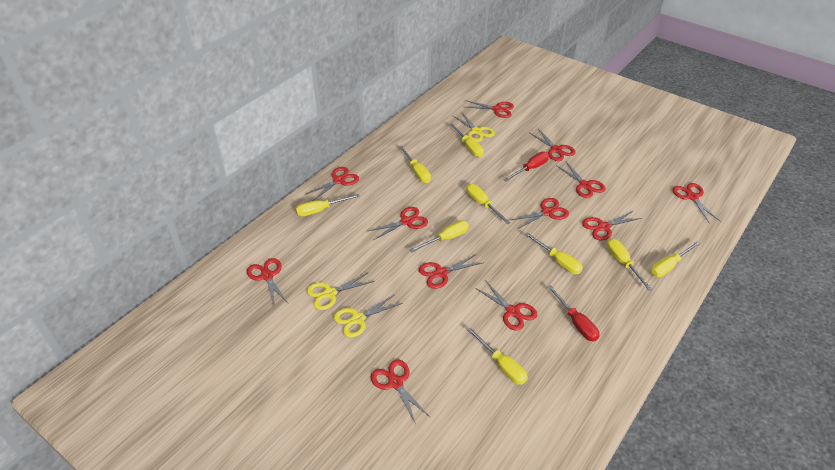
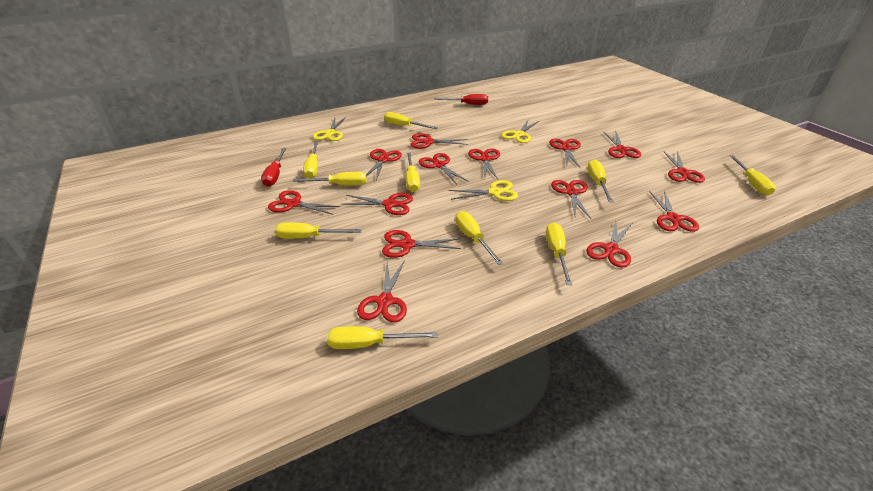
red scissors: 12 -> 14
yellow screwdriver: 9 -> 10

